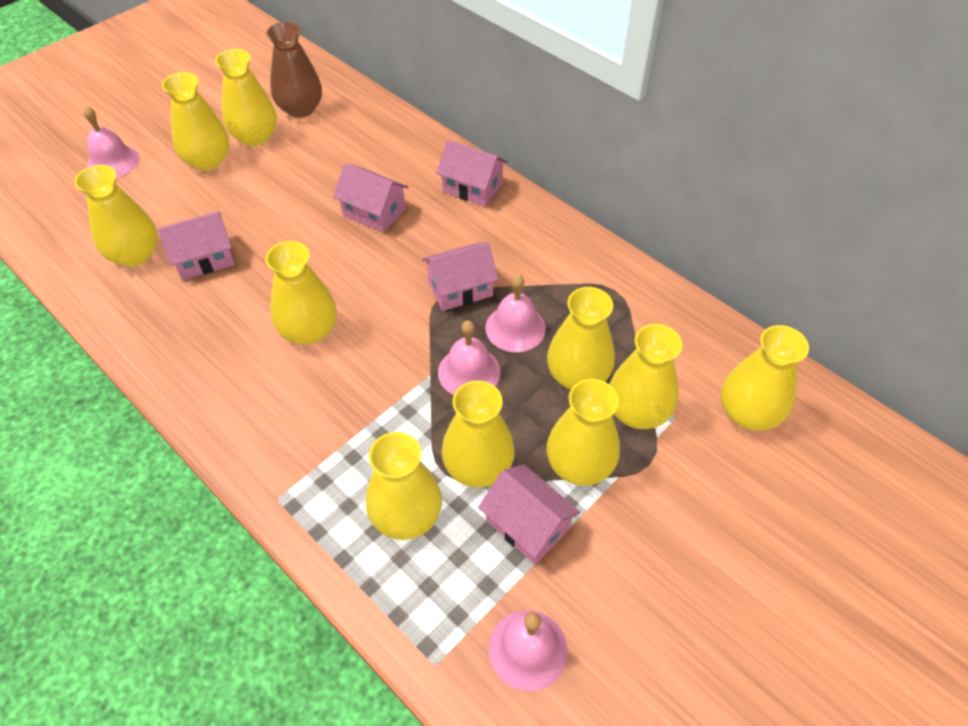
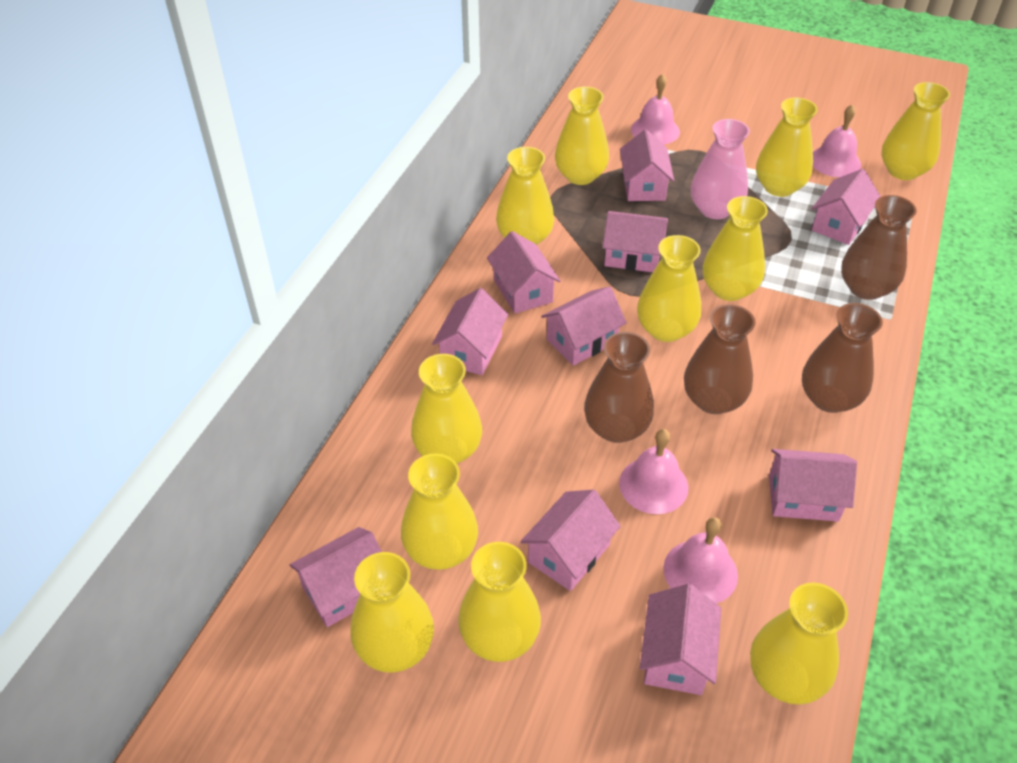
brown vase: 1 -> 4
pink house: 5 -> 10
pink vase: 0 -> 1
yellow vase: 10 -> 11

